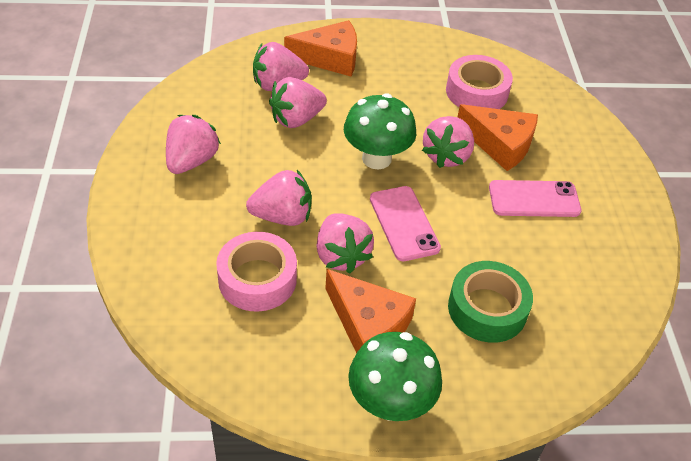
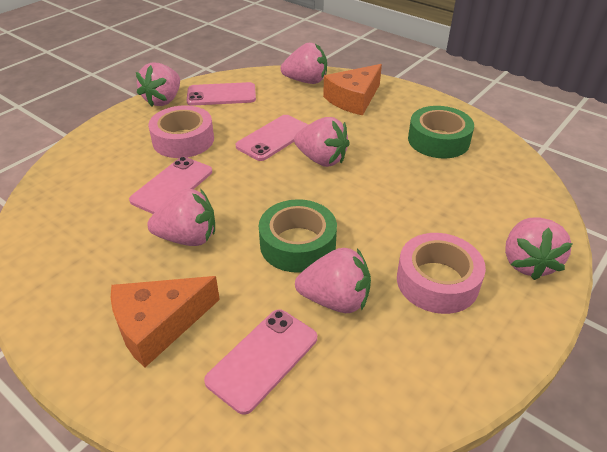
green mushroom: 2 -> 0
green tape: 1 -> 2
orange cheese: 3 -> 2
pink phone: 2 -> 4

